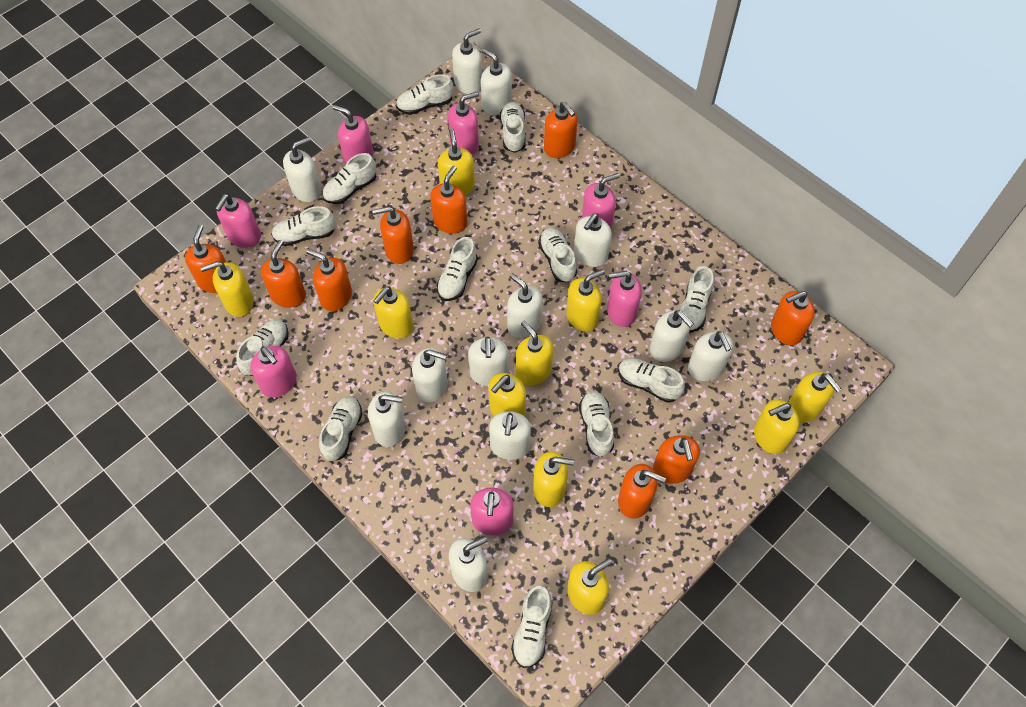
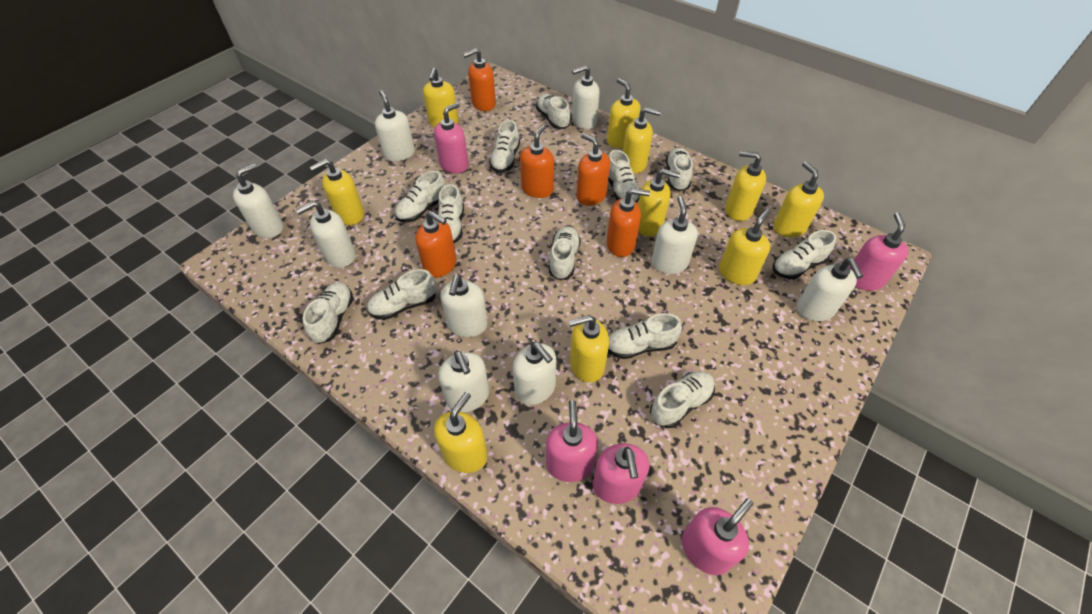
orange soap dispenser: 9 -> 5
pink soap dispenser: 7 -> 5
white soap dispenser: 12 -> 9

